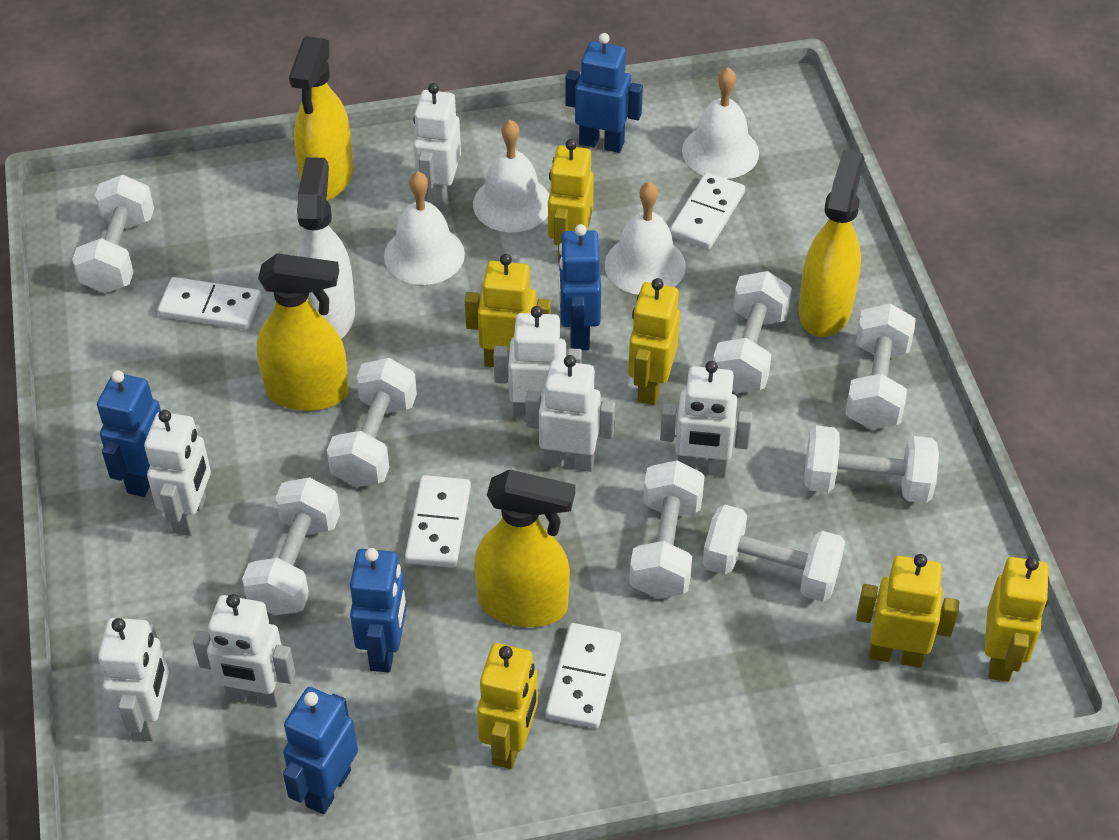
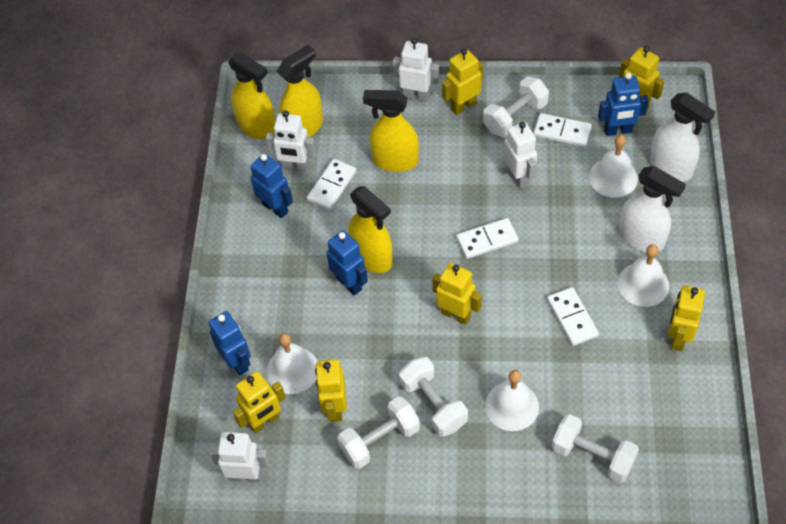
blue robot: 5 -> 4
white dumbbell: 8 -> 4
white robot: 7 -> 4
white spray bottle: 1 -> 2

